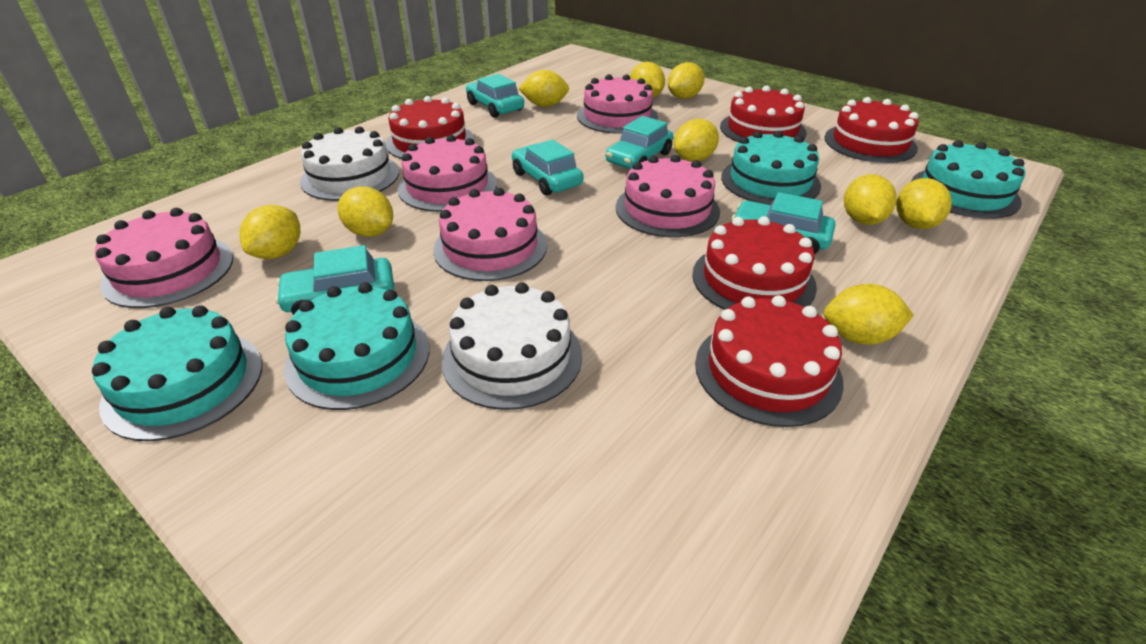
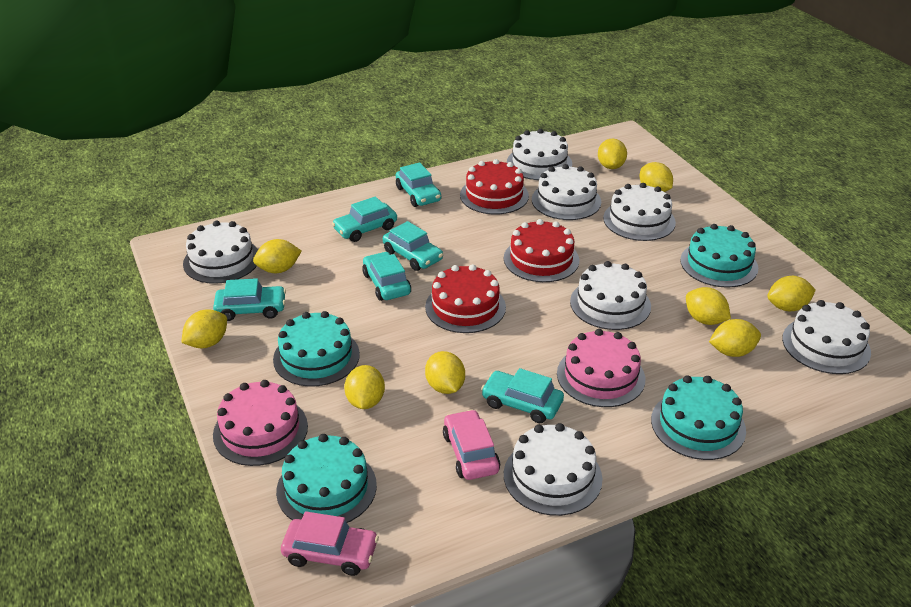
pink cake: 5 -> 2
pink car: 0 -> 2
red cake: 5 -> 3
turquoise car: 5 -> 6
white cake: 2 -> 7

